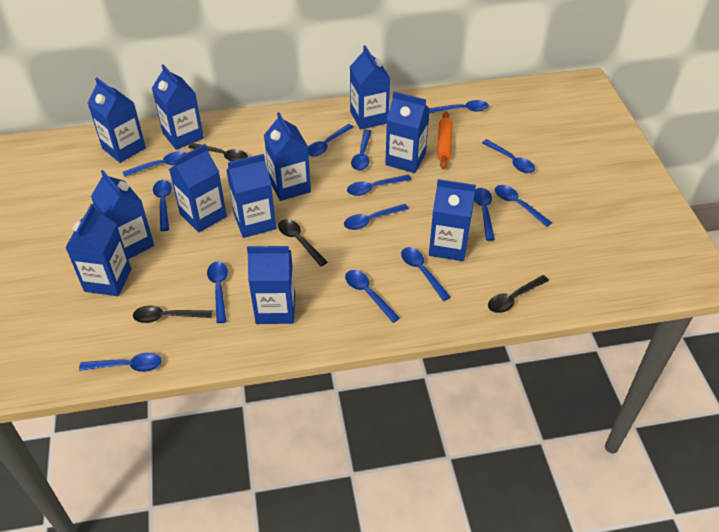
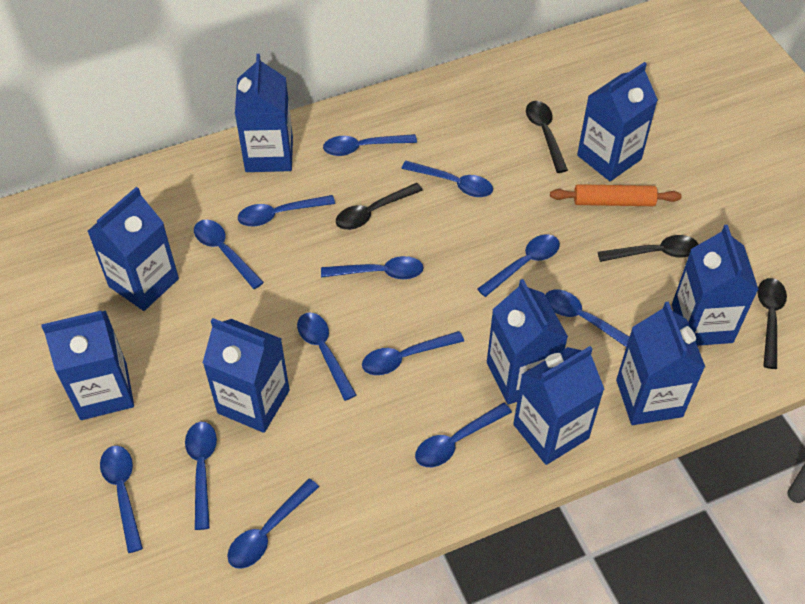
blue carton: 11 -> 9
blue spoon: 14 -> 13

